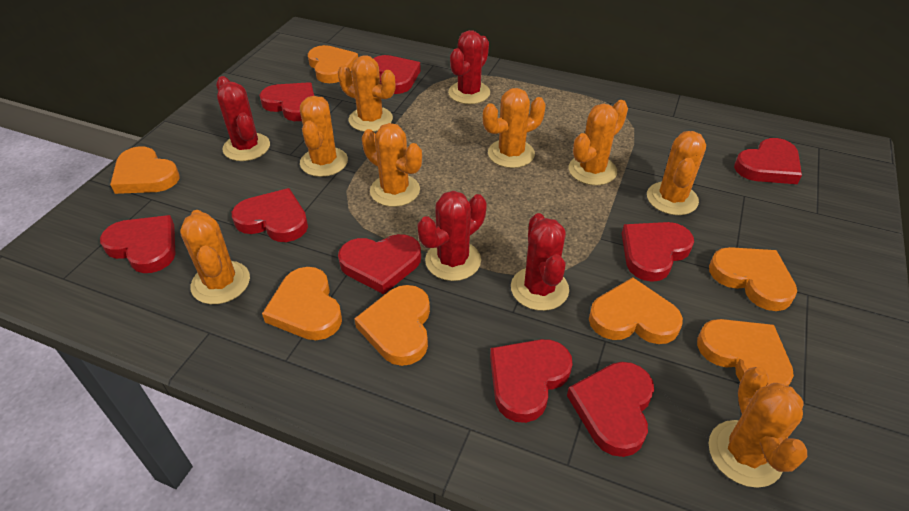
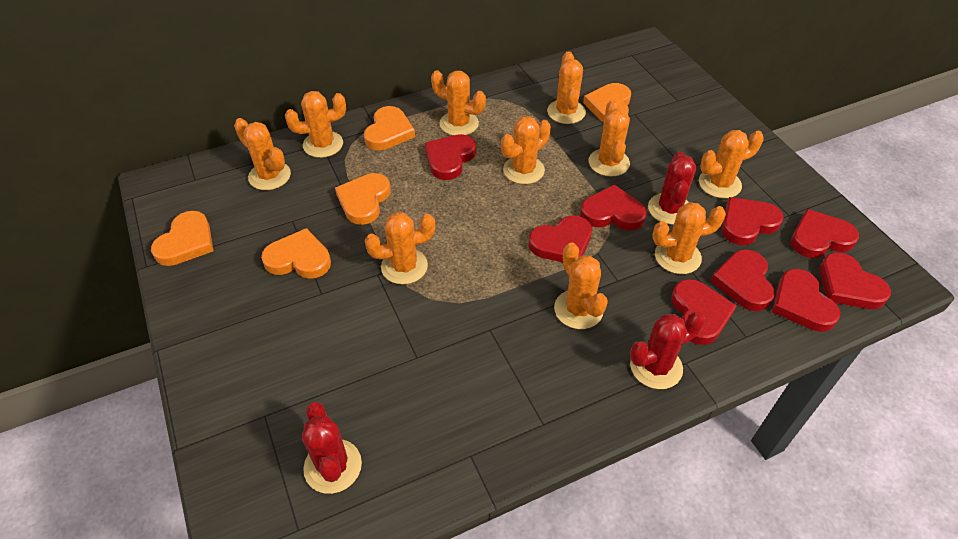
orange cactus: 8 -> 10
orange heart: 7 -> 5
red cactus: 4 -> 3

